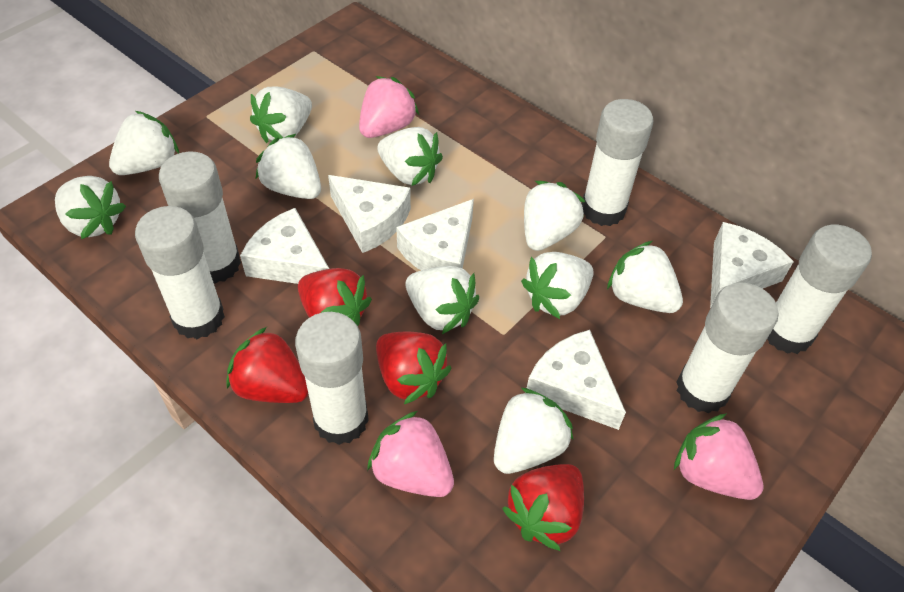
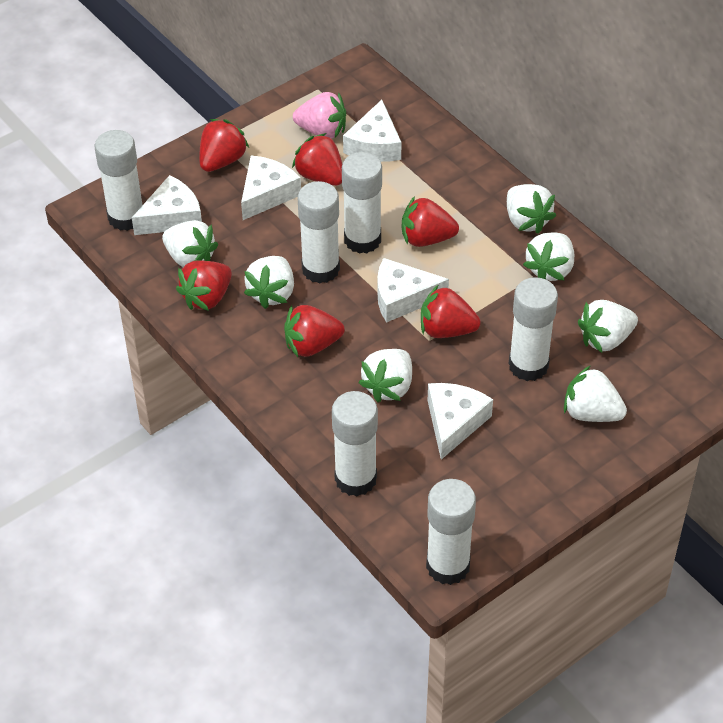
pink strawberry: 3 -> 1
red strawberry: 4 -> 6
white strawberry: 10 -> 7

